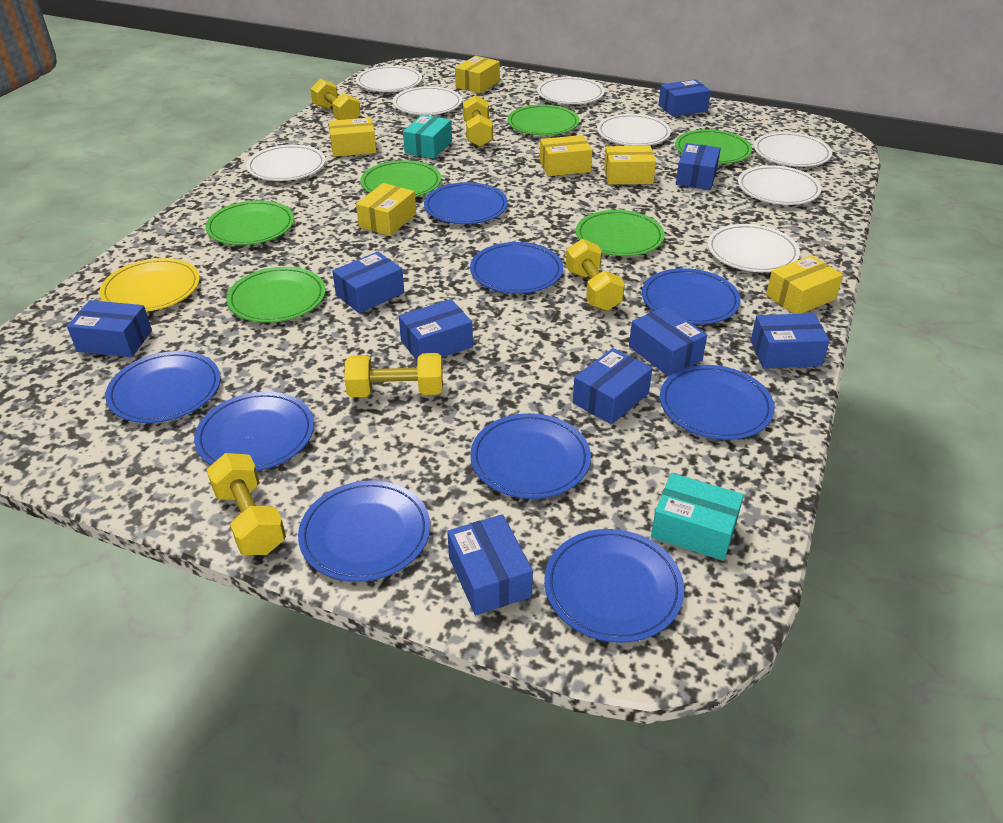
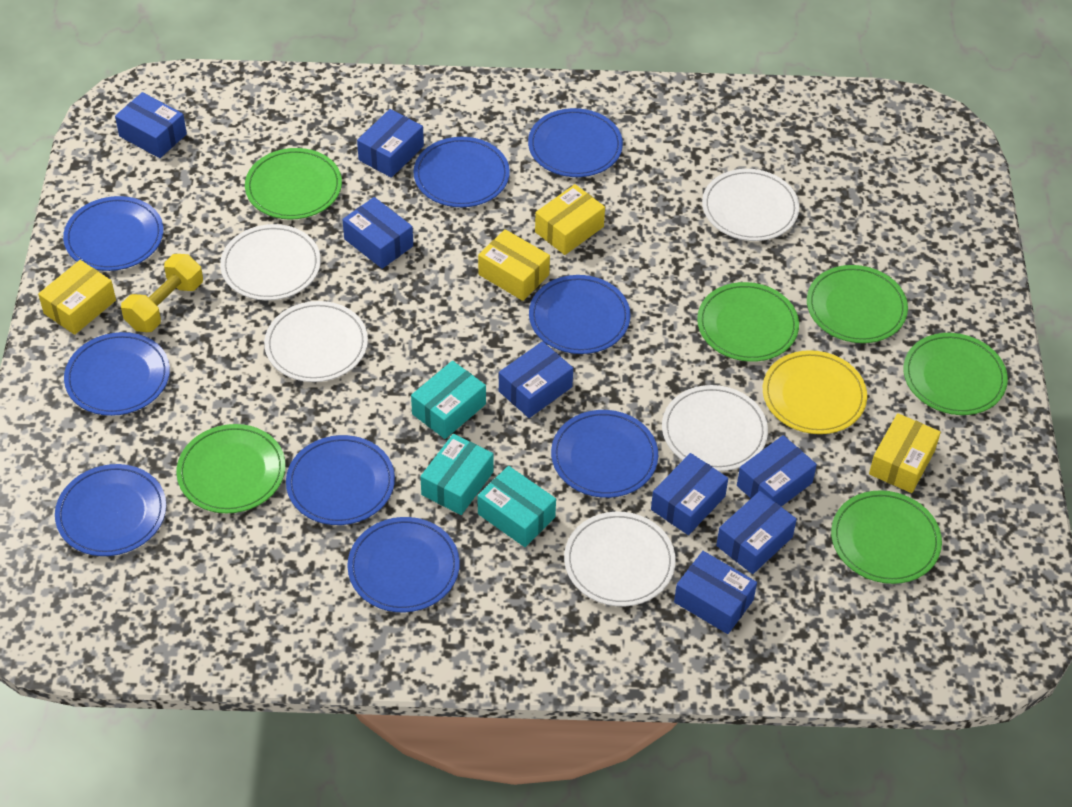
blue box: 9 -> 8
turquoise box: 2 -> 3
white plate: 8 -> 5
yellow box: 6 -> 4
yellow dumbbell: 5 -> 1

